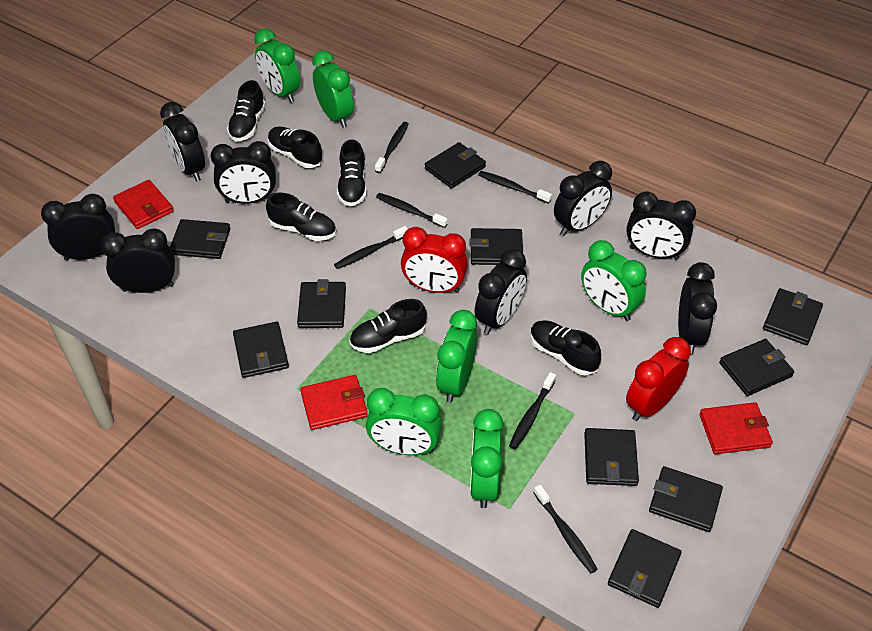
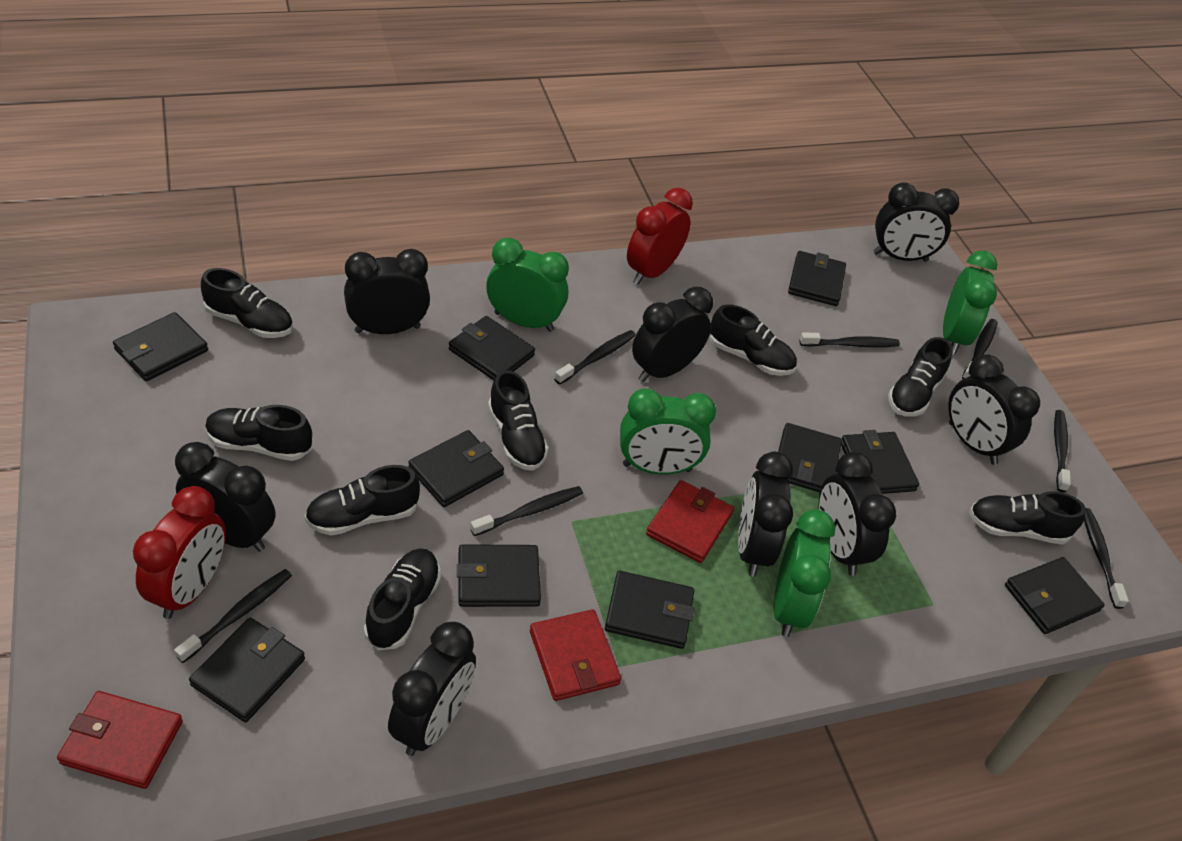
black shoe: 6 -> 8
black toothbrush: 6 -> 7
green clock: 6 -> 4

